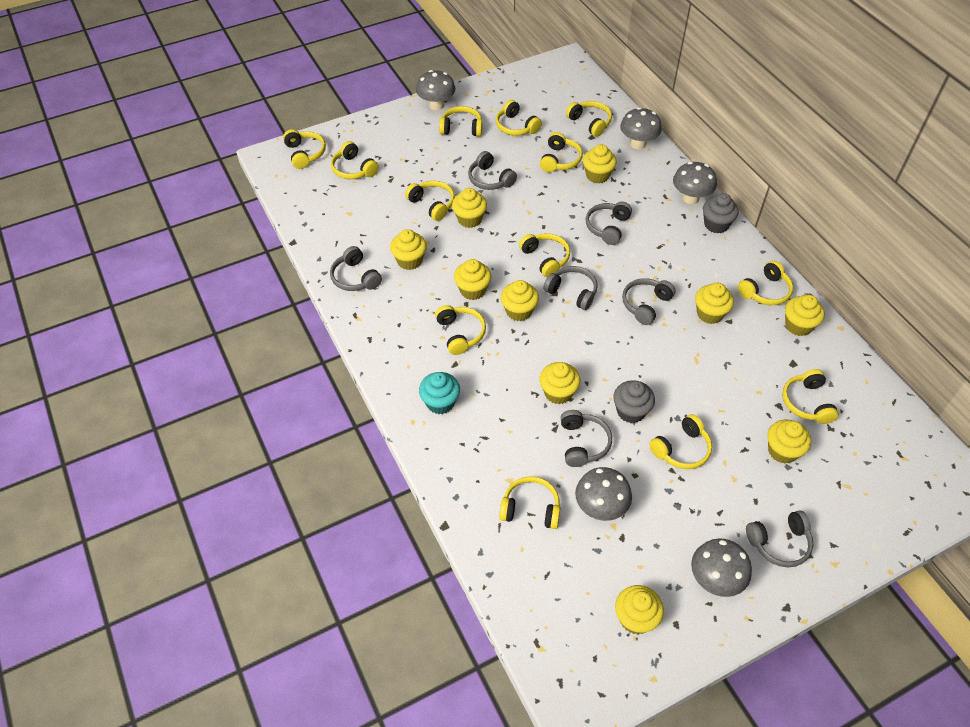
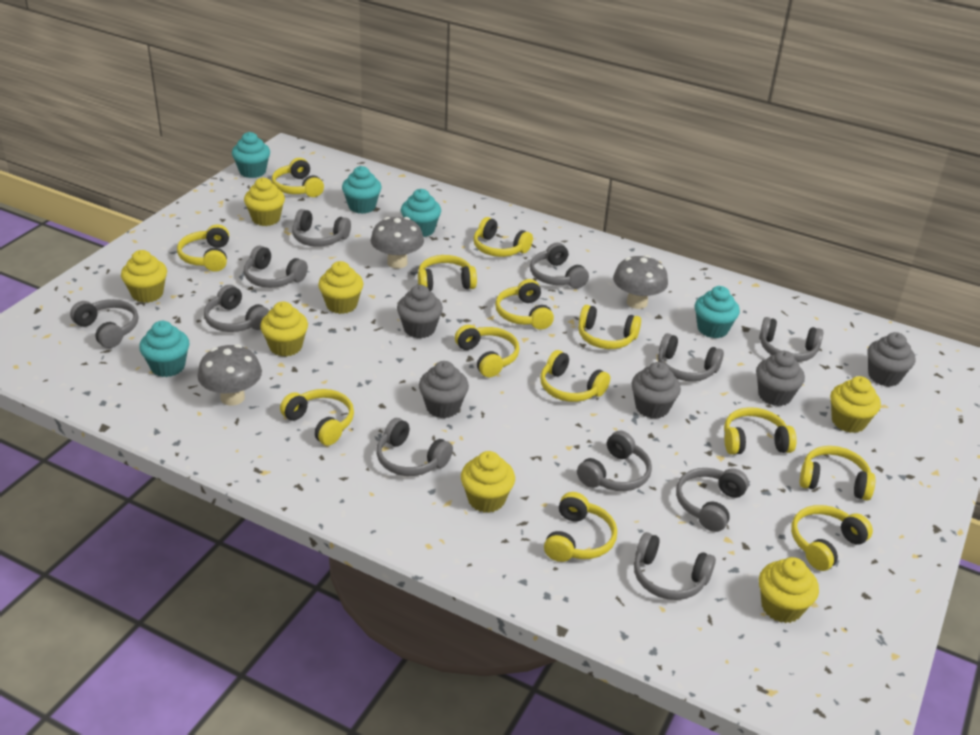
grey cupcake: 2 -> 5
grey headphones: 7 -> 11
grey mushroom: 5 -> 3
turquoise cupcake: 1 -> 5
yellow cupcake: 10 -> 7

